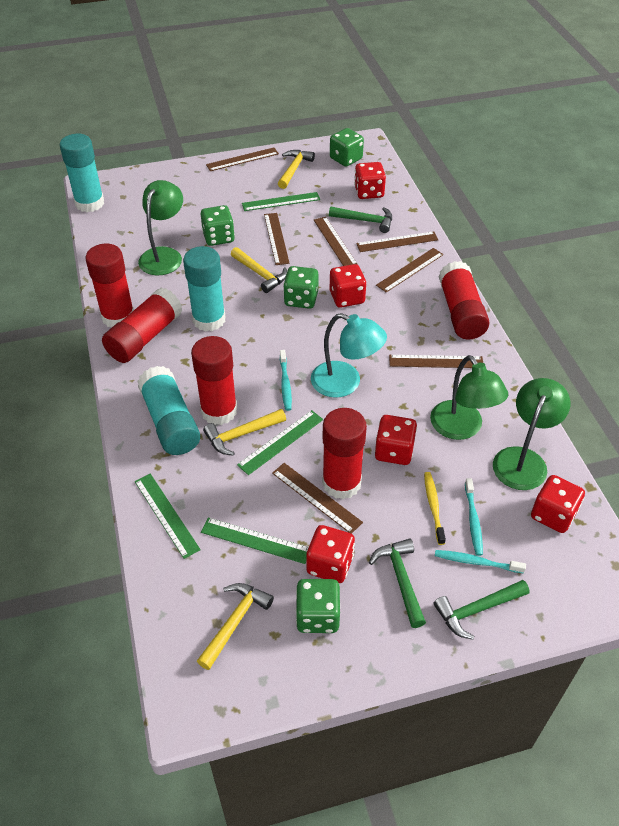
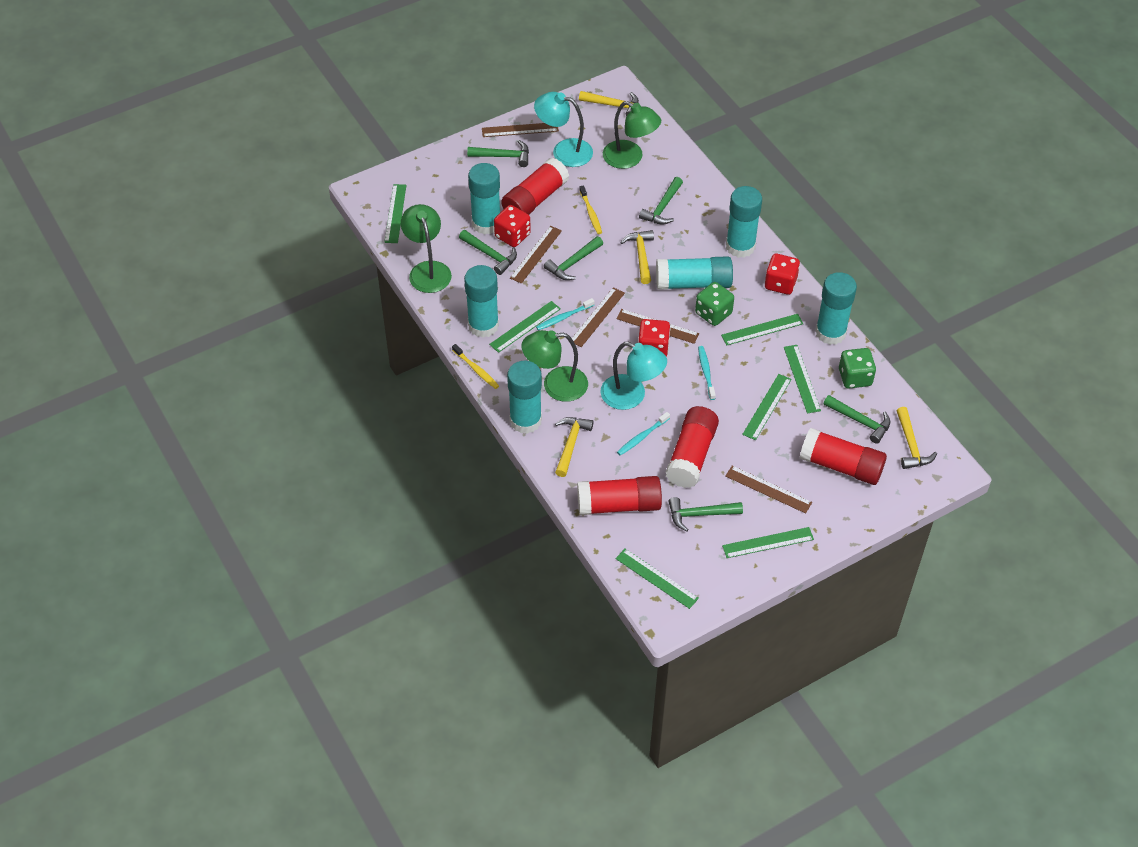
brown ruler: 7 -> 5
green dice: 4 -> 2
green hammer: 3 -> 6
green ruler: 4 -> 7
red dice: 5 -> 3
red glue stick: 5 -> 4
turquoise glue stick: 3 -> 6
turquoise lamp: 1 -> 2
yellow toothbrush: 1 -> 2

